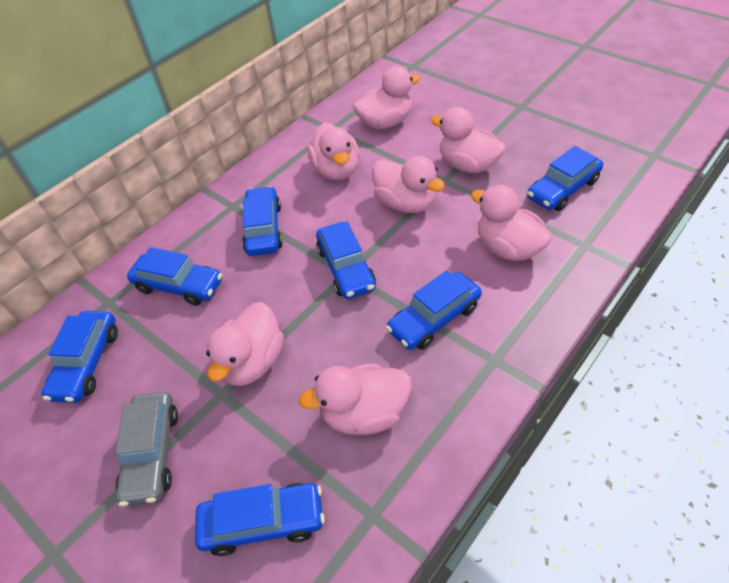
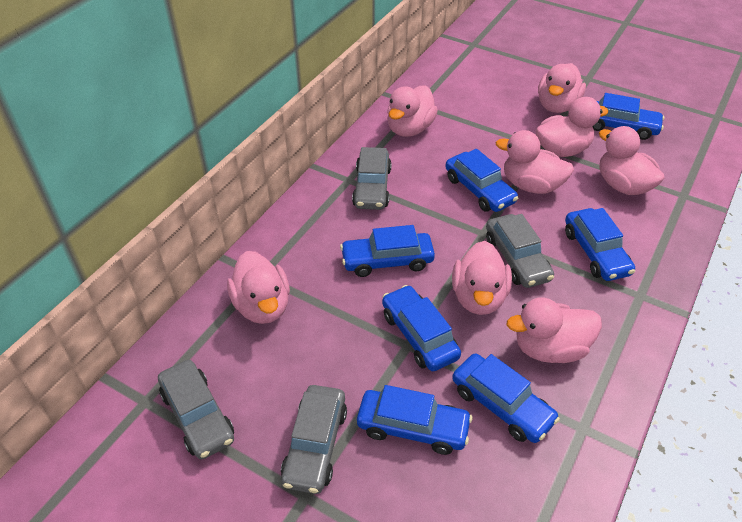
grey car: 1 -> 4
pink duck: 7 -> 8

